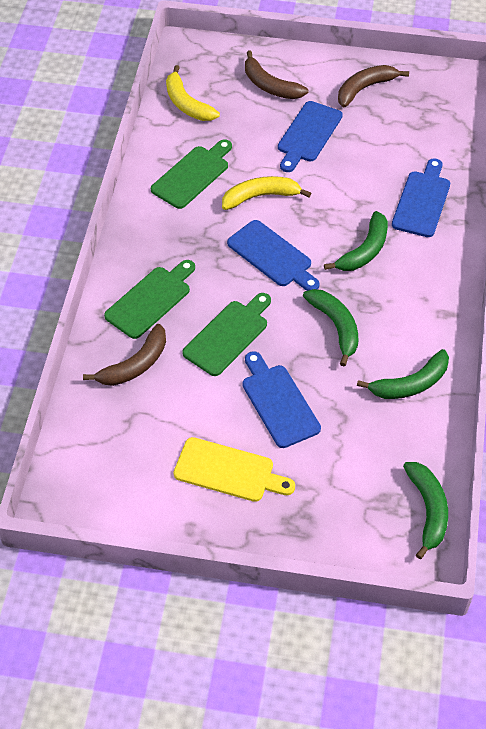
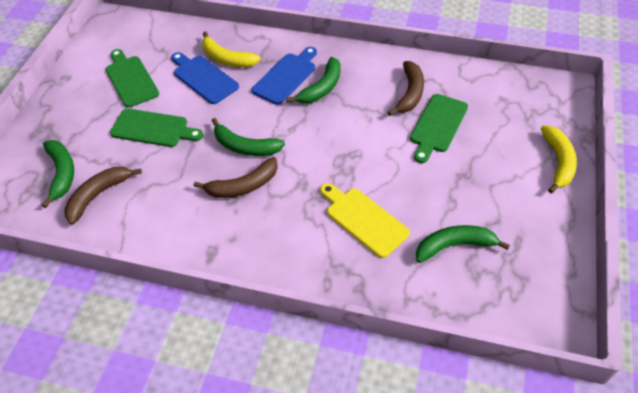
blue cutting board: 4 -> 2

